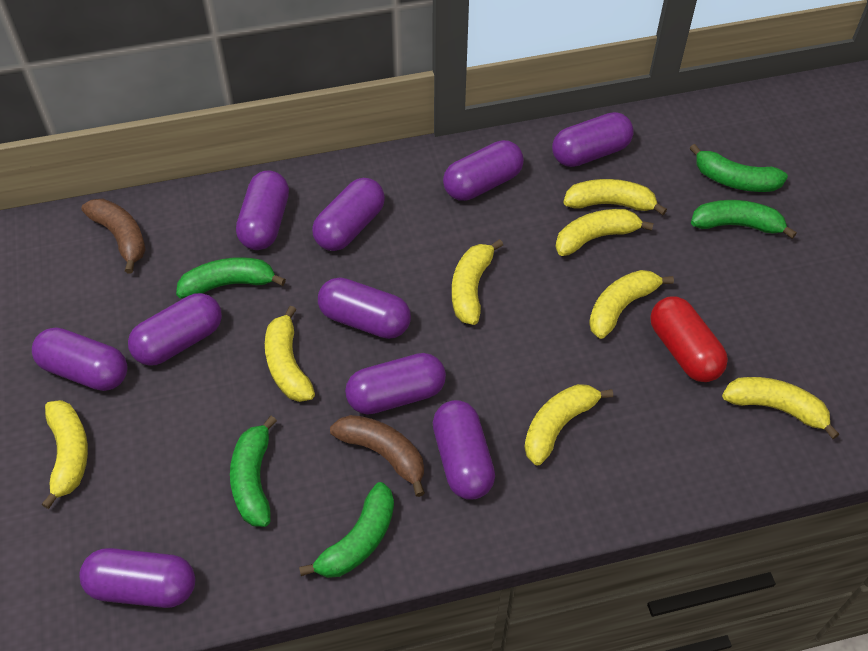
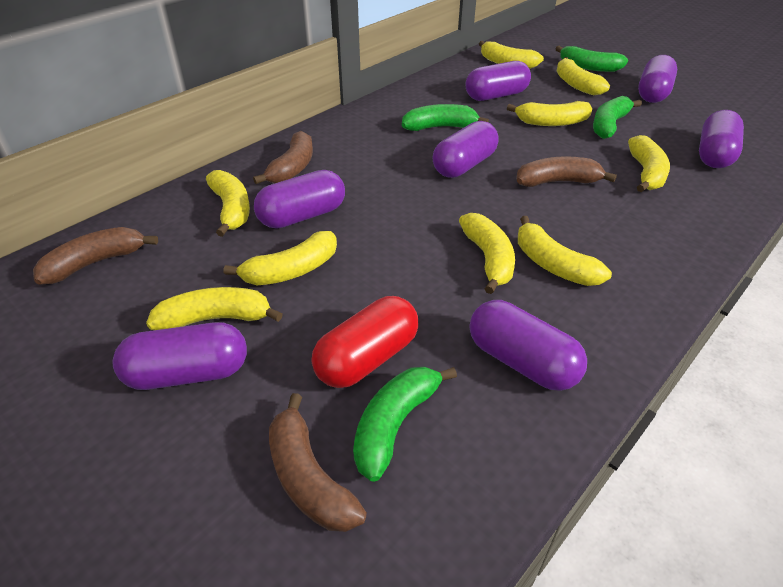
brown banana: 2 -> 4
green banana: 5 -> 4
purple capsule: 10 -> 7
yellow banana: 8 -> 9

